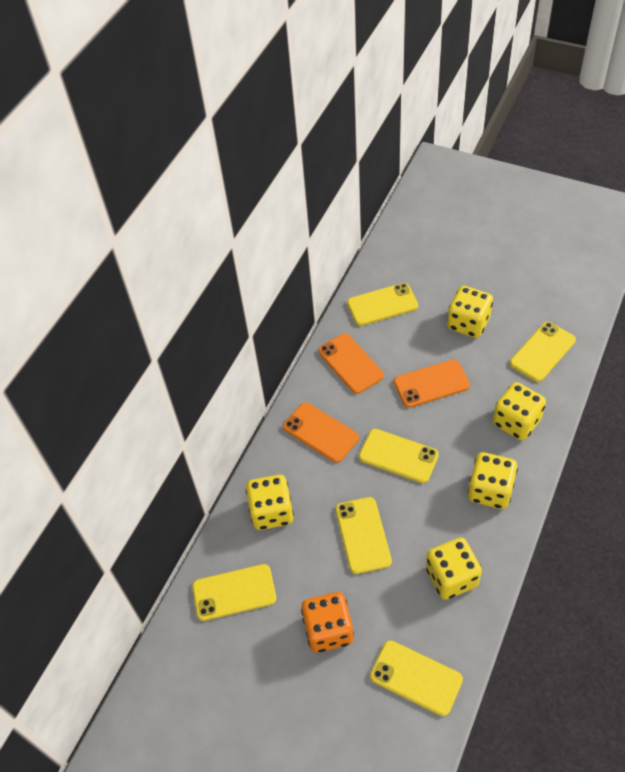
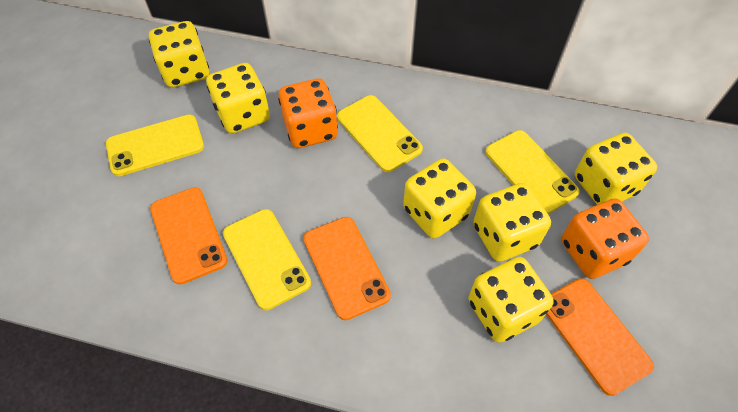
orange dice: 1 -> 2
yellow dice: 5 -> 6
yellow phone: 6 -> 4

